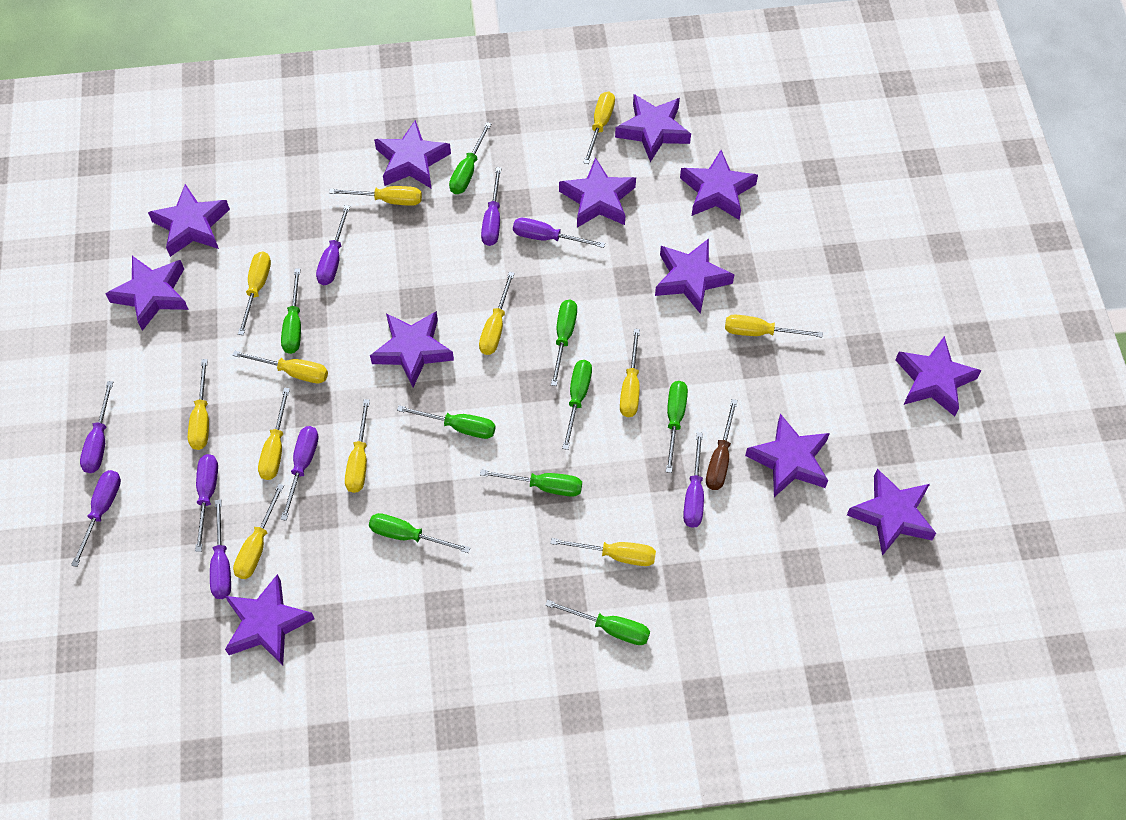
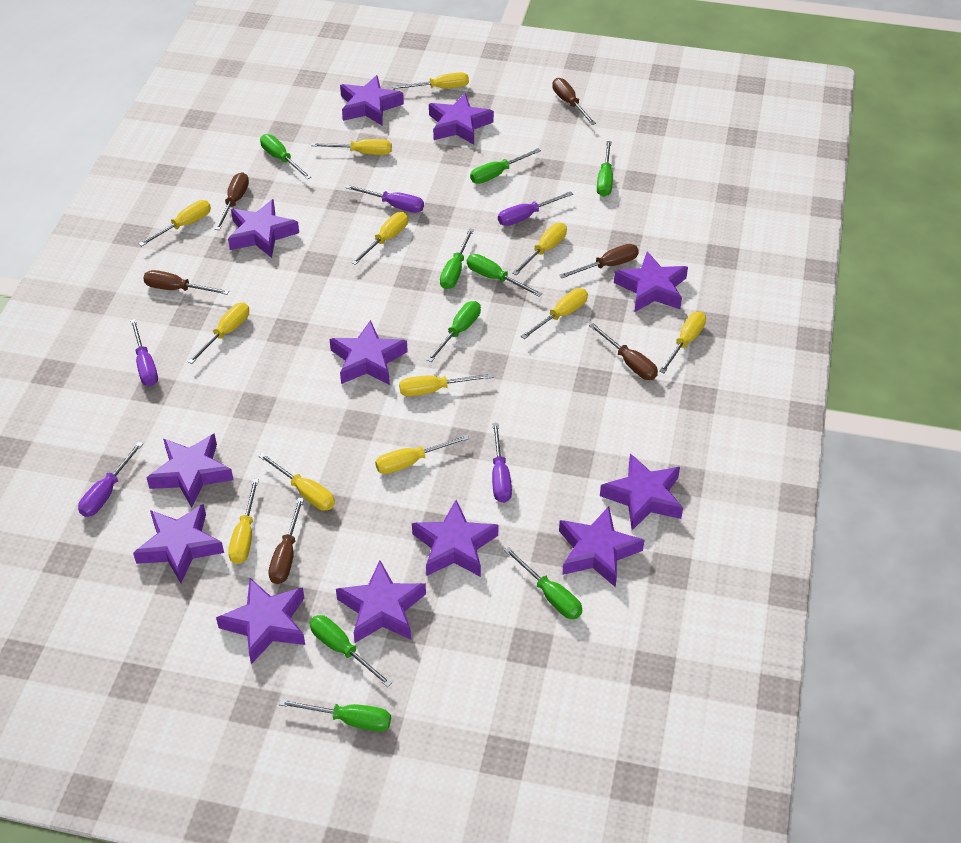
brown screwdriver: 1 -> 6
purple screwdriver: 9 -> 5

